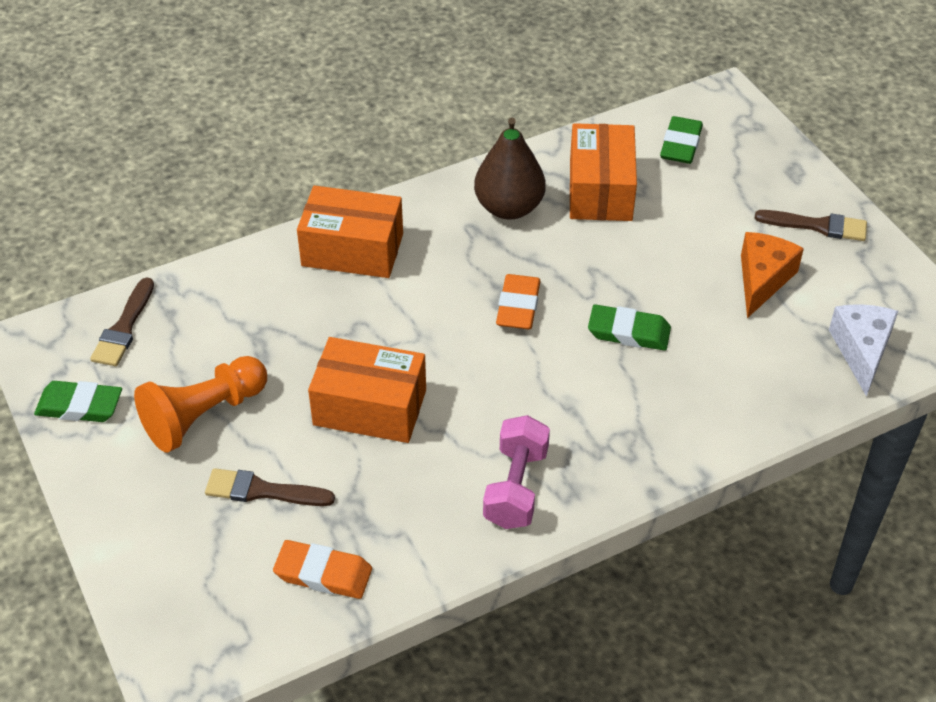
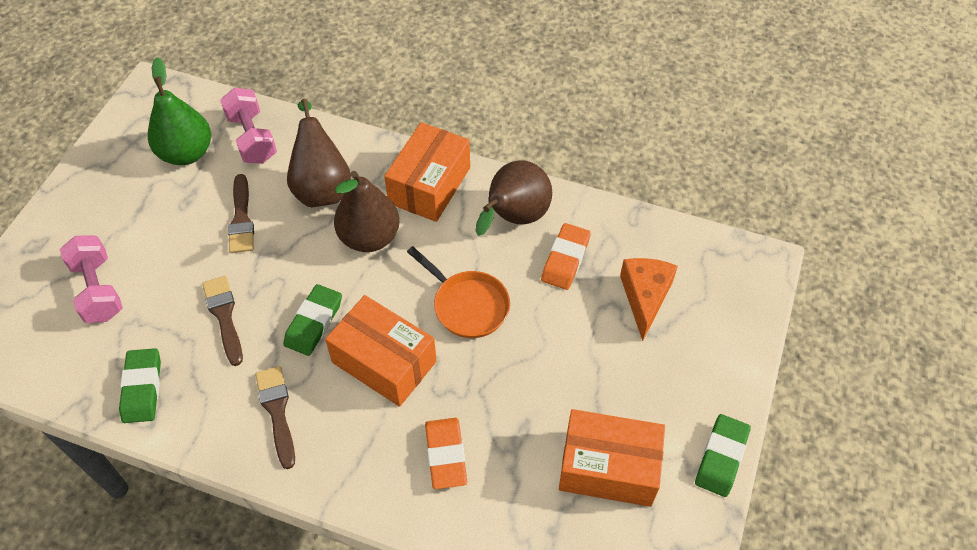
brown pear: 1 -> 3
green pear: 0 -> 1
orange pan: 0 -> 1
orange pawn: 1 -> 0
pink dumbbell: 1 -> 2
white cheese: 1 -> 0

